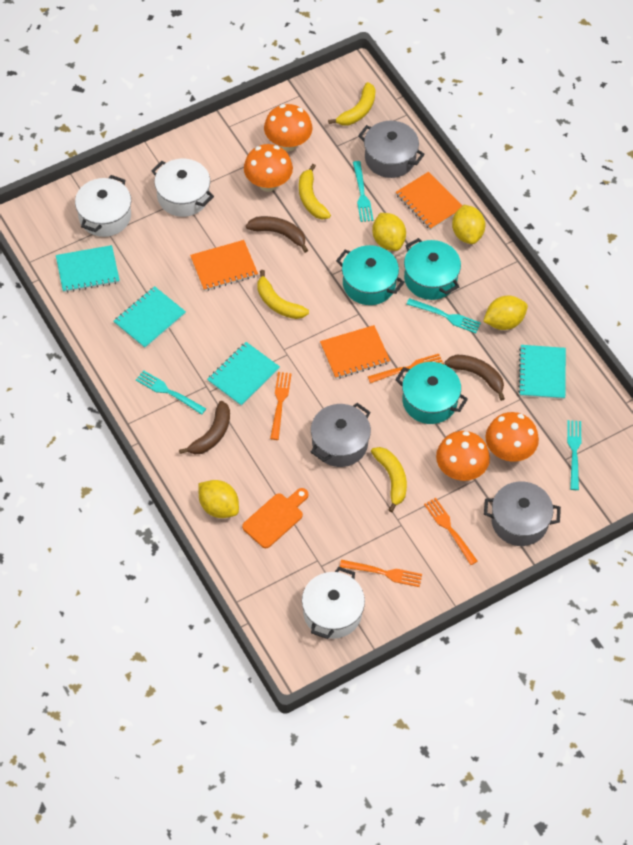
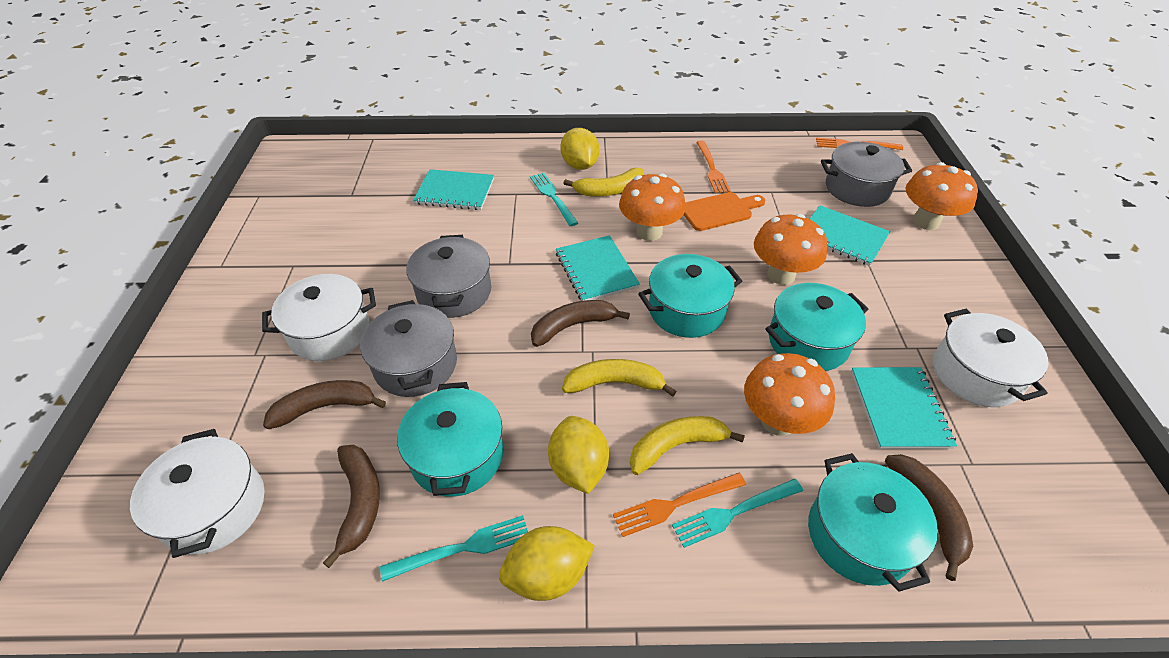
brown banana: 3 -> 4
orange fork: 4 -> 3
orange notebook: 3 -> 0
turquoise fork: 4 -> 3
turquoise pot: 3 -> 4
yellow banana: 4 -> 3
yellow lemon: 4 -> 3

